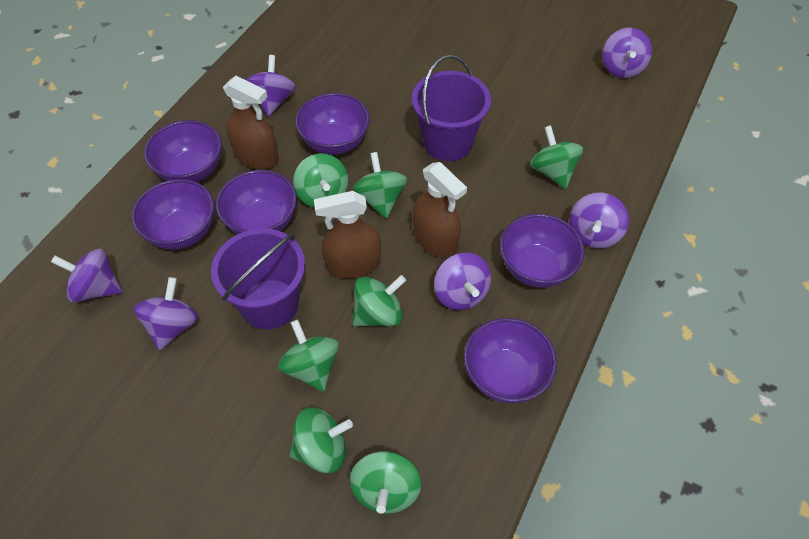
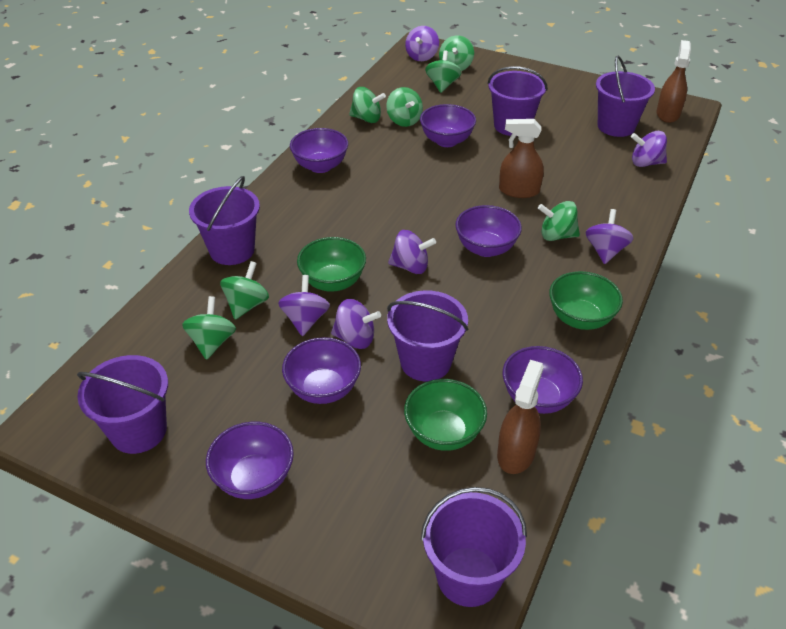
green bowl: 0 -> 3
purple bucket: 2 -> 6

